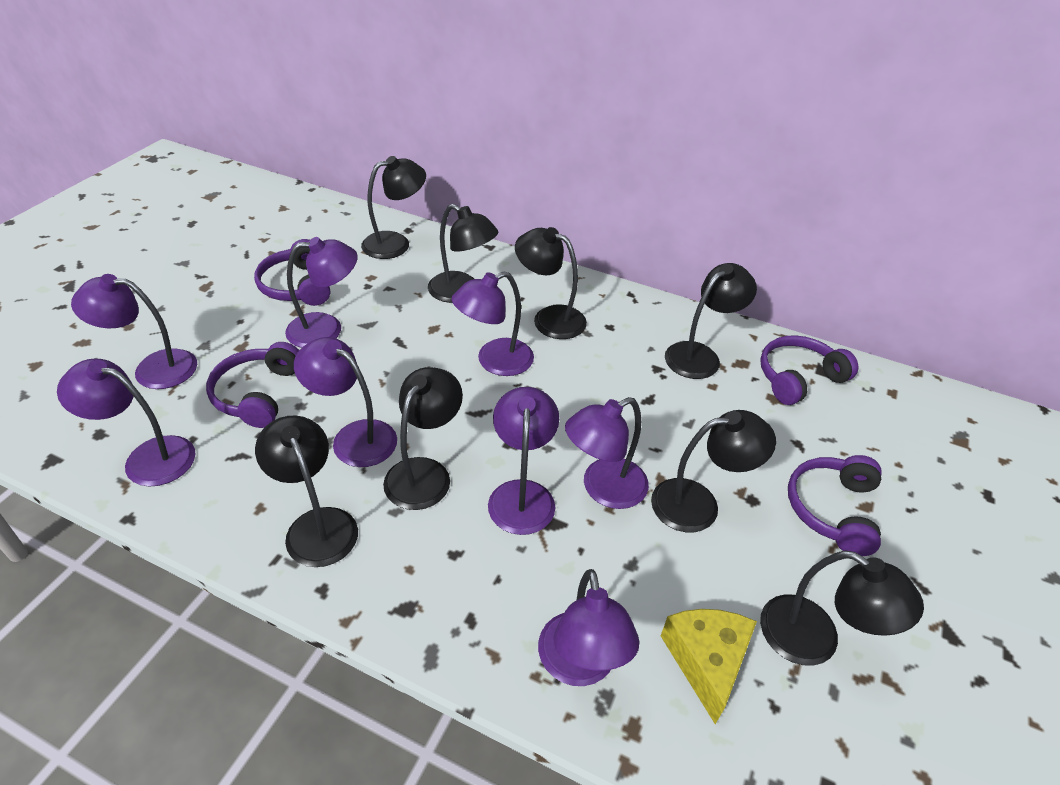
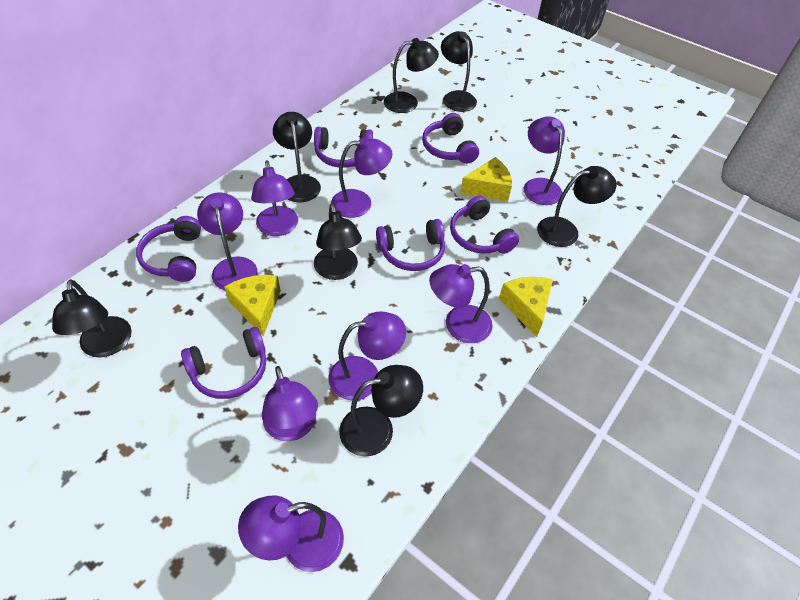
black lamp: 8 -> 7
purple headphones: 4 -> 6
yellow cheese: 1 -> 3

